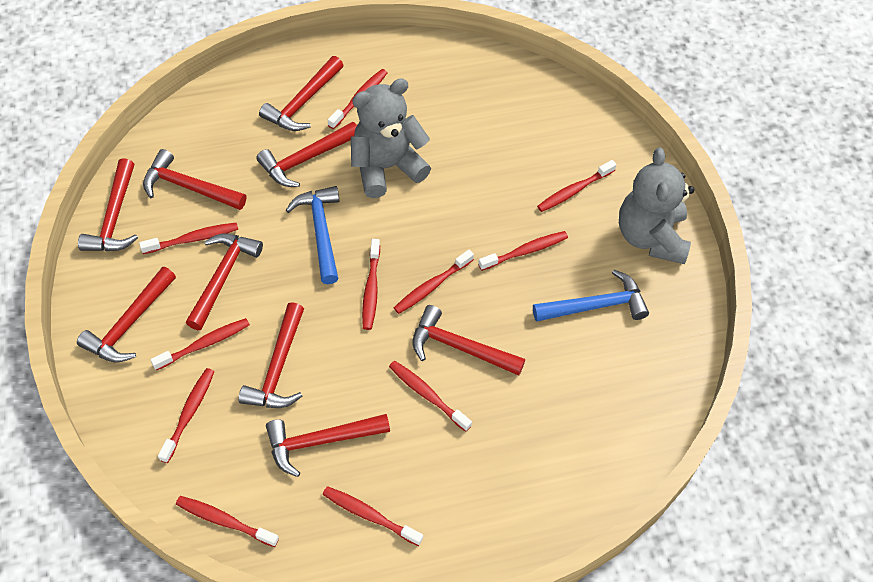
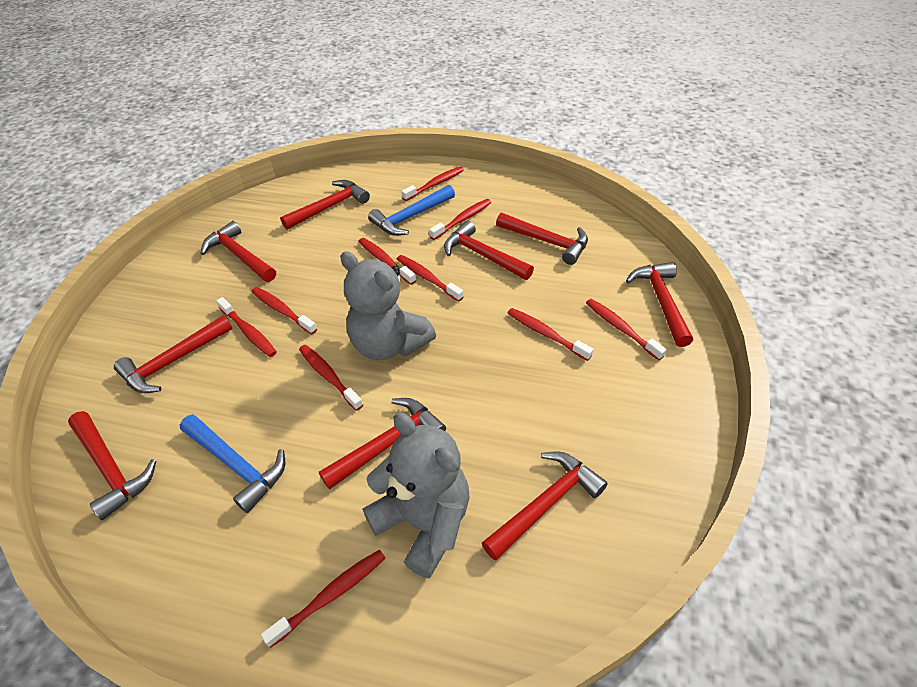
red toothbrush: 11 -> 10

